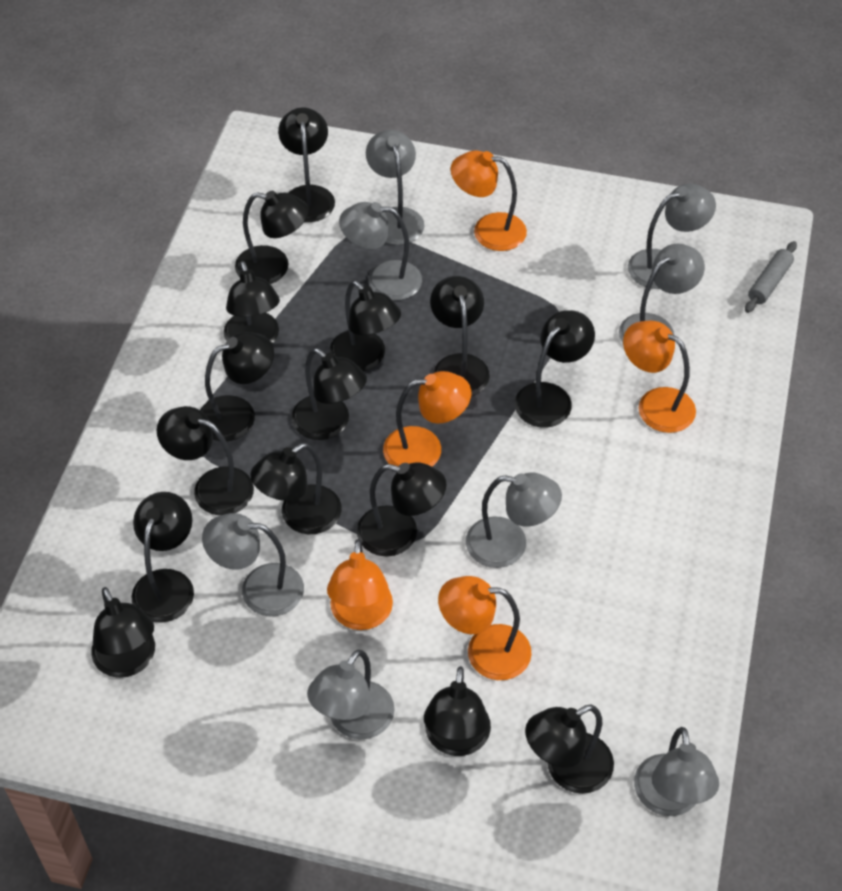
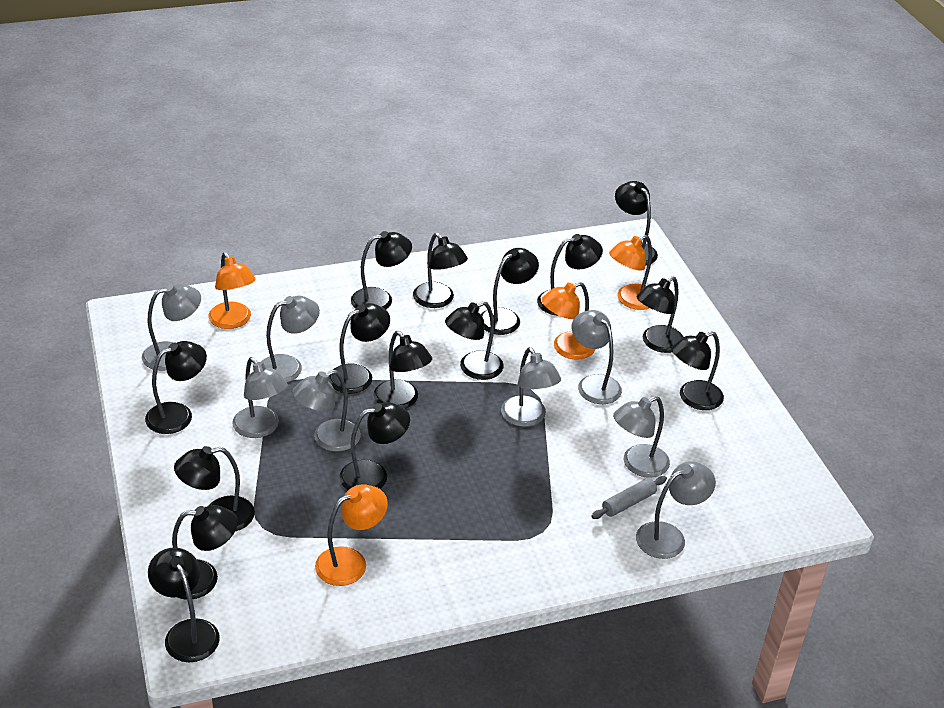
orange lamp: 5 -> 4

